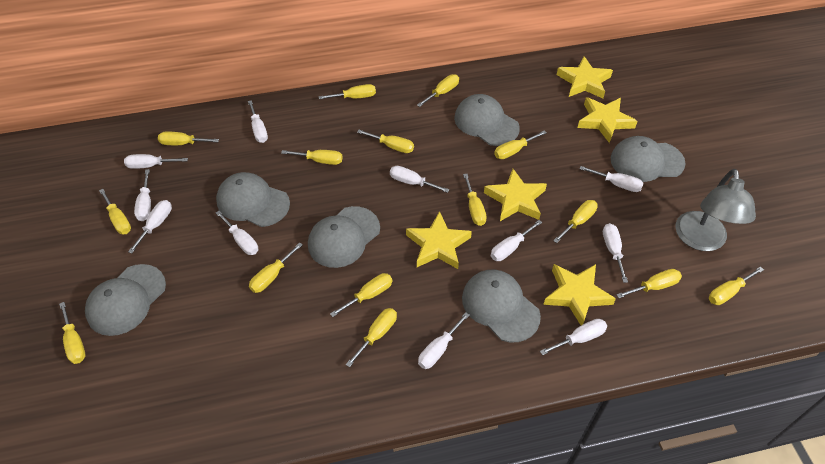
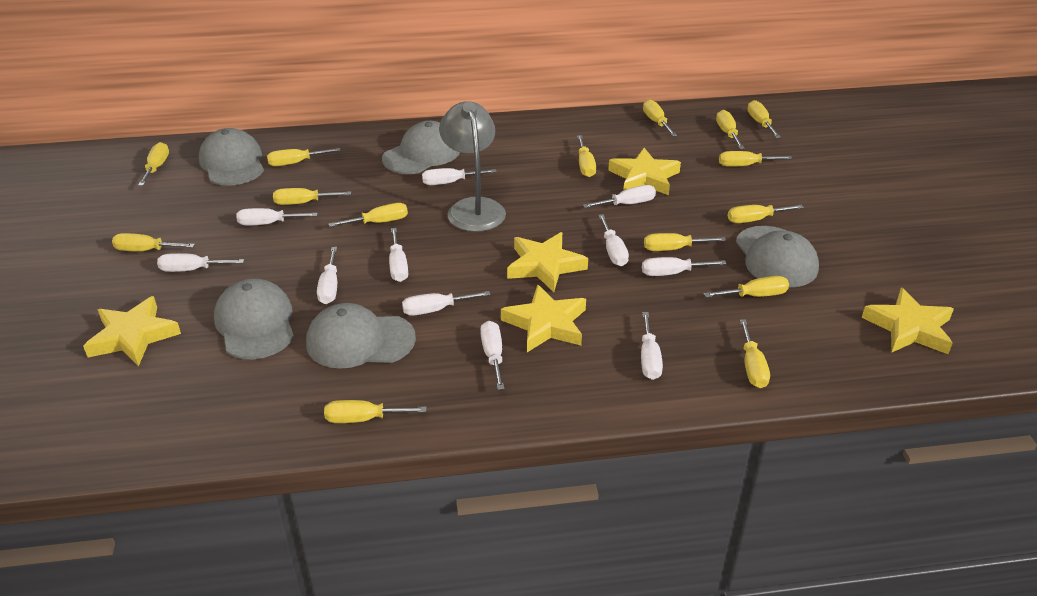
grey cap: 6 -> 5

